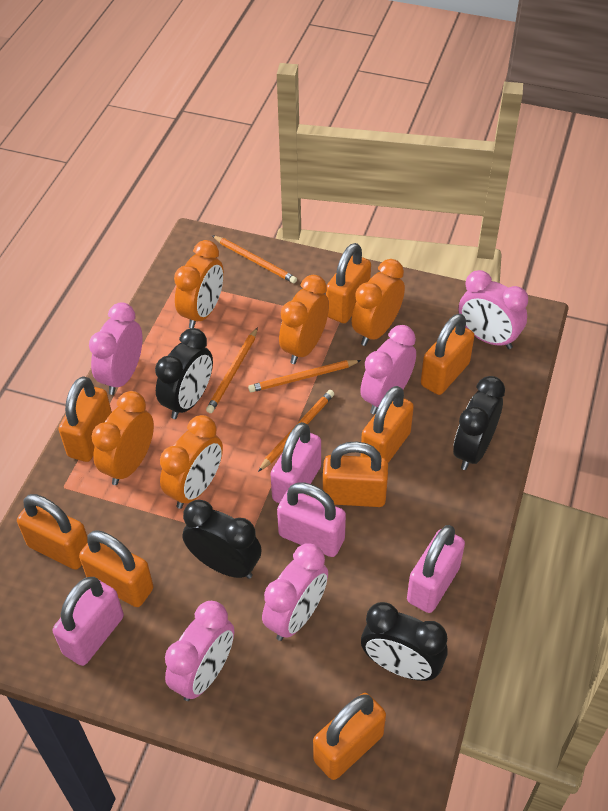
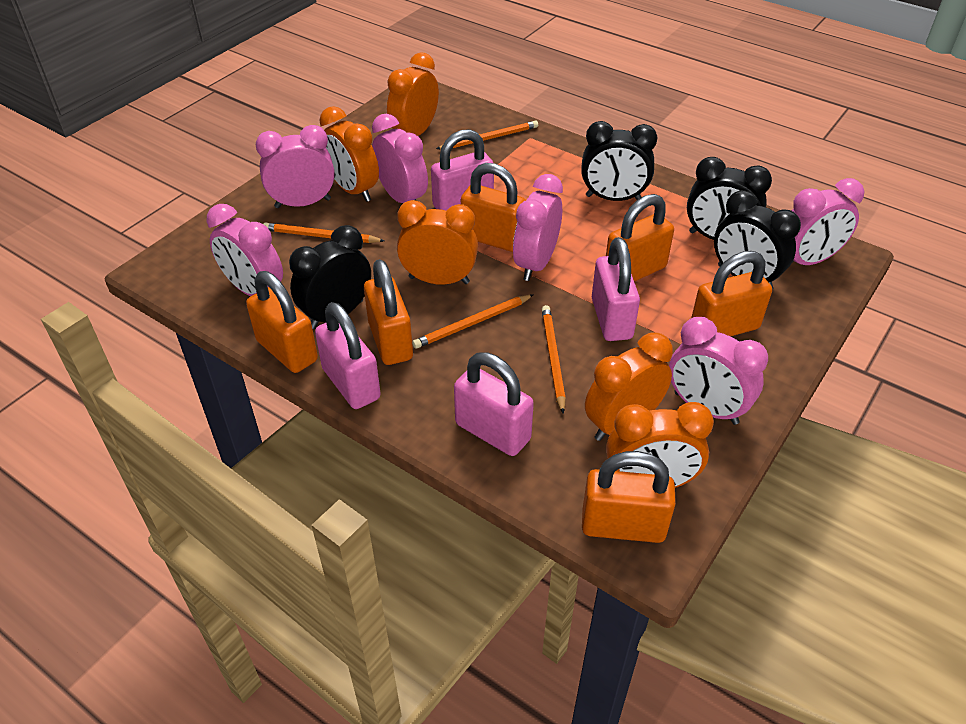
orange padlock: 8 -> 6
pink clock: 5 -> 6

